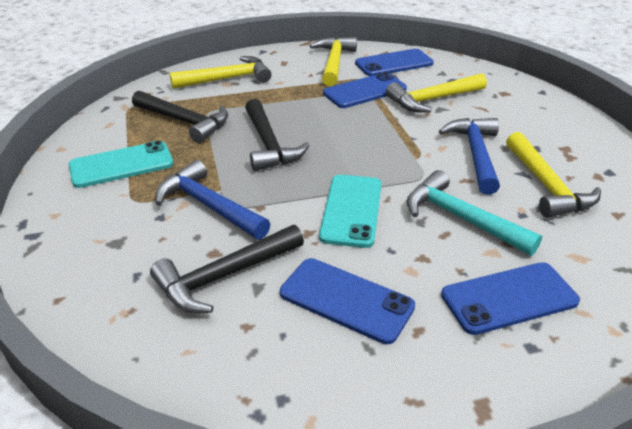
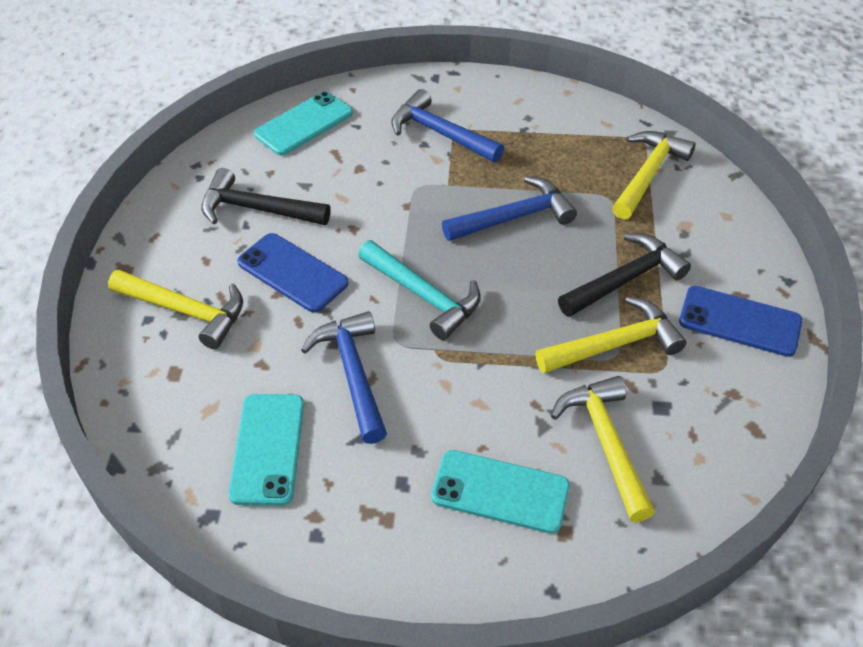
black hammer: 3 -> 2
blue hammer: 2 -> 3
blue phone: 4 -> 2
turquoise phone: 2 -> 3

